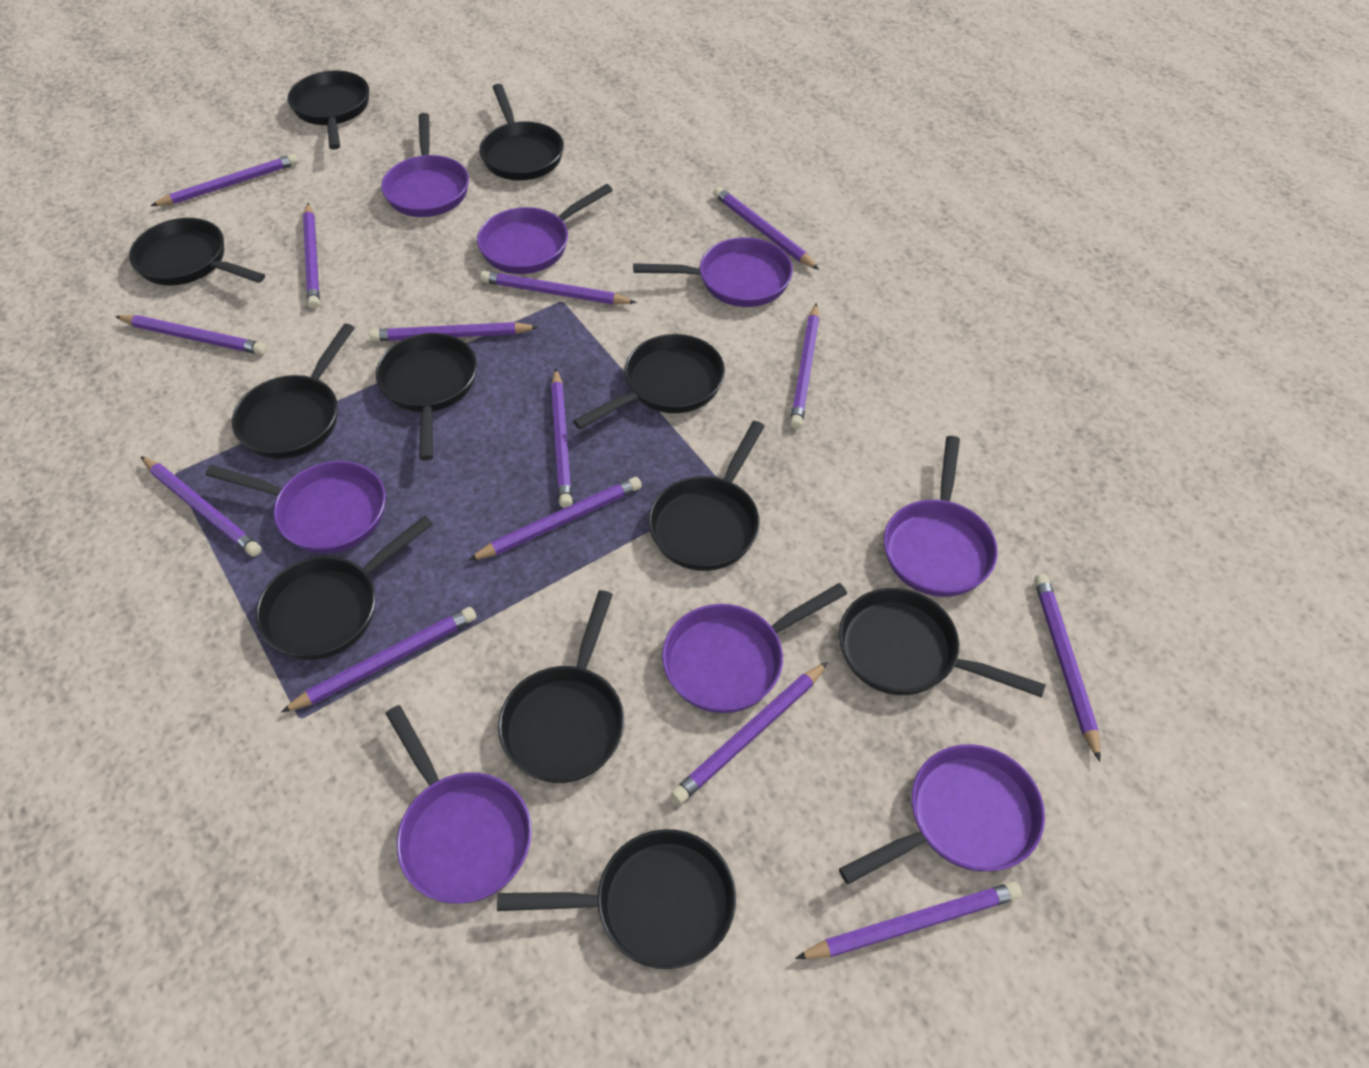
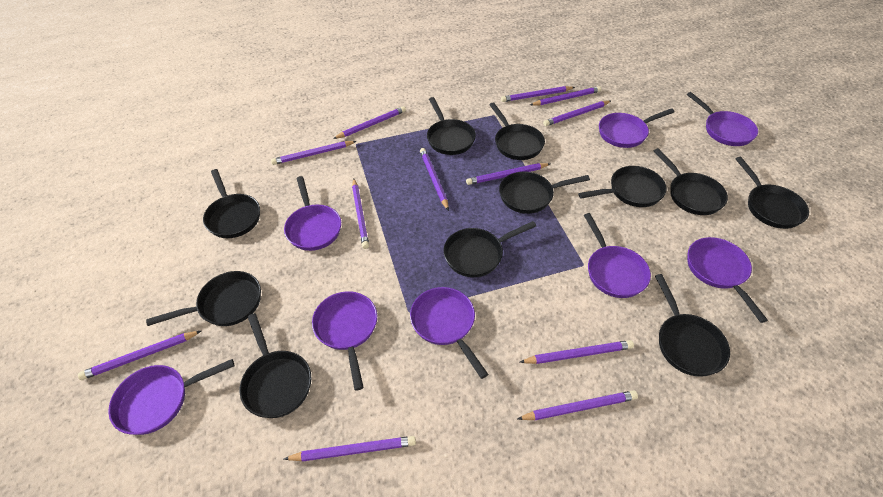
purple pencil: 14 -> 12

